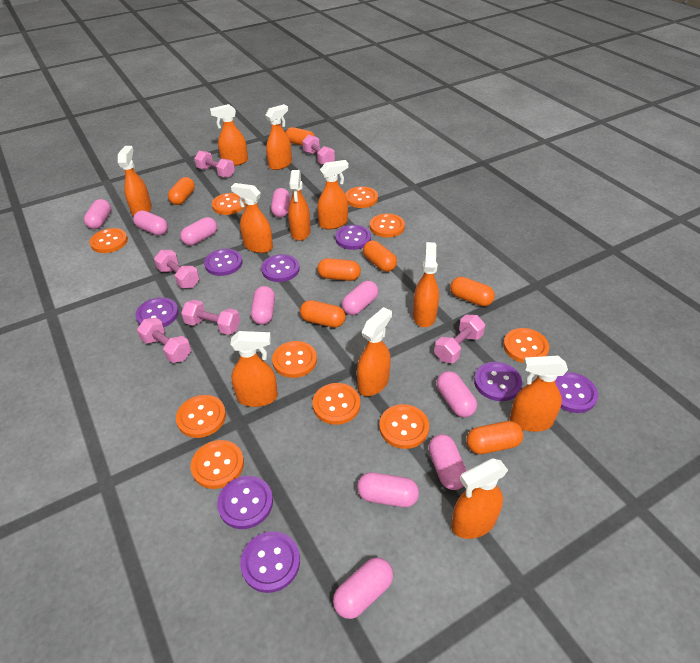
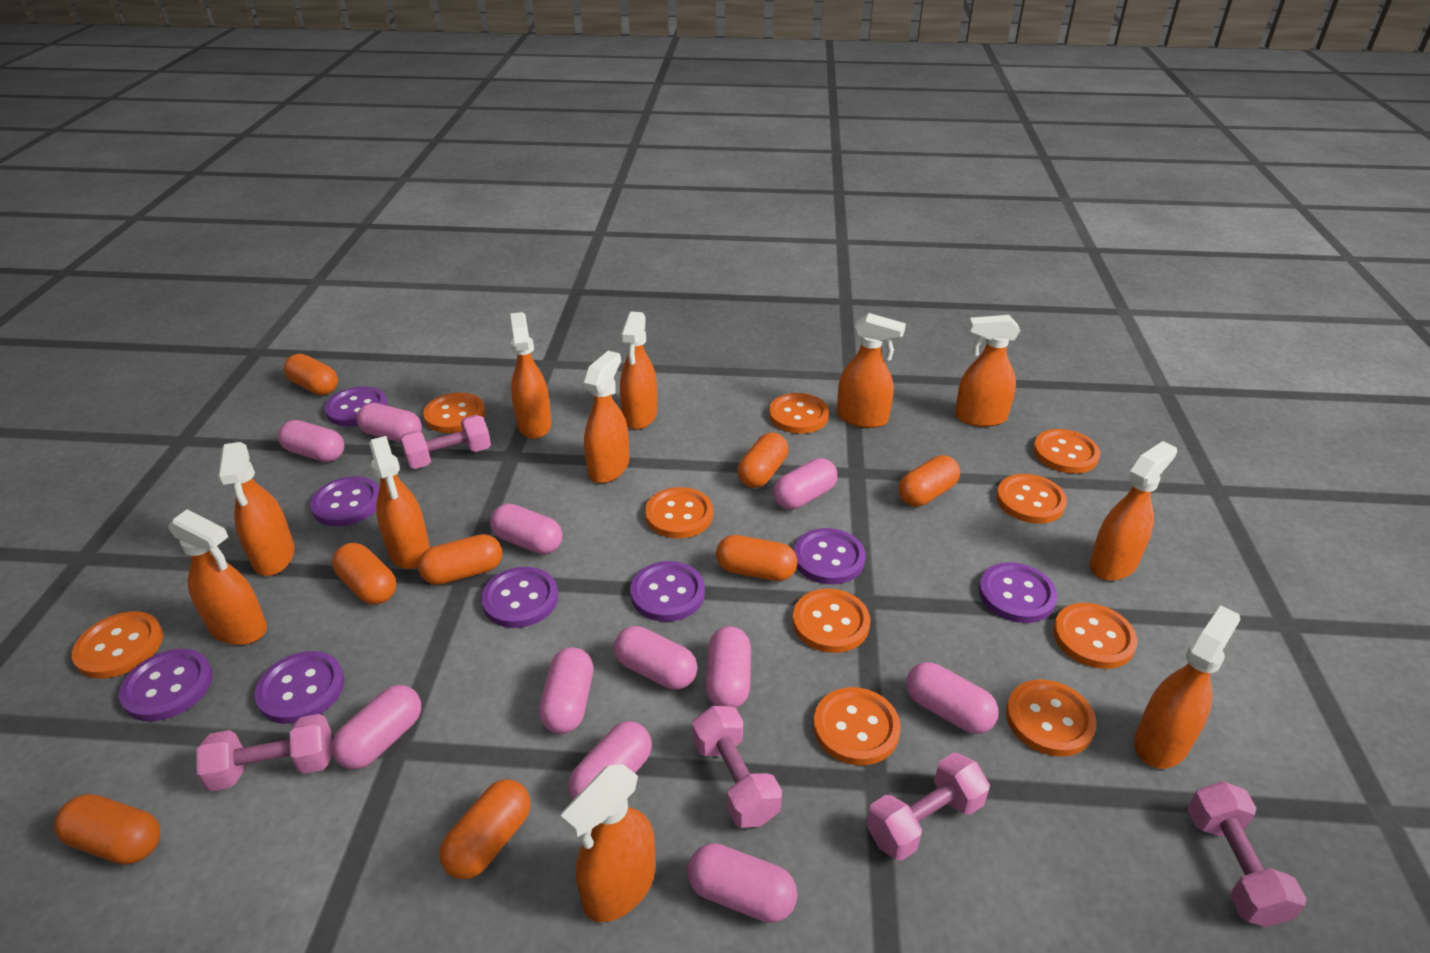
orange capsule: 7 -> 8
pink capsule: 10 -> 11
pink dumbbell: 6 -> 5

